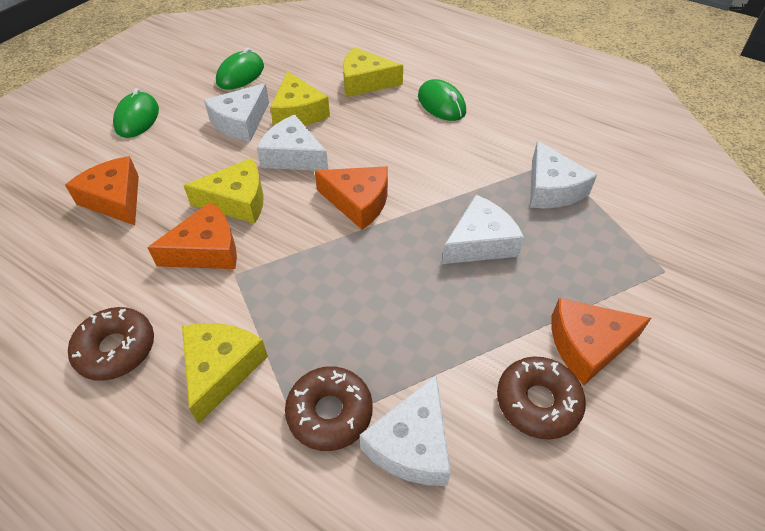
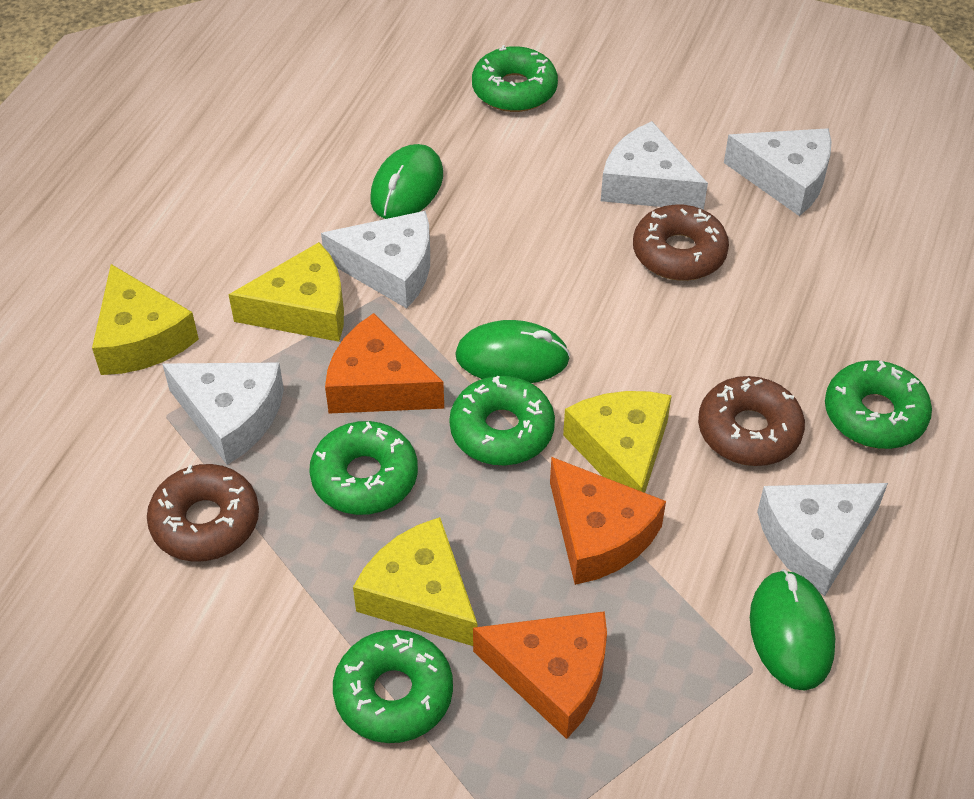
green donut: 0 -> 5
orange cheese: 4 -> 3

